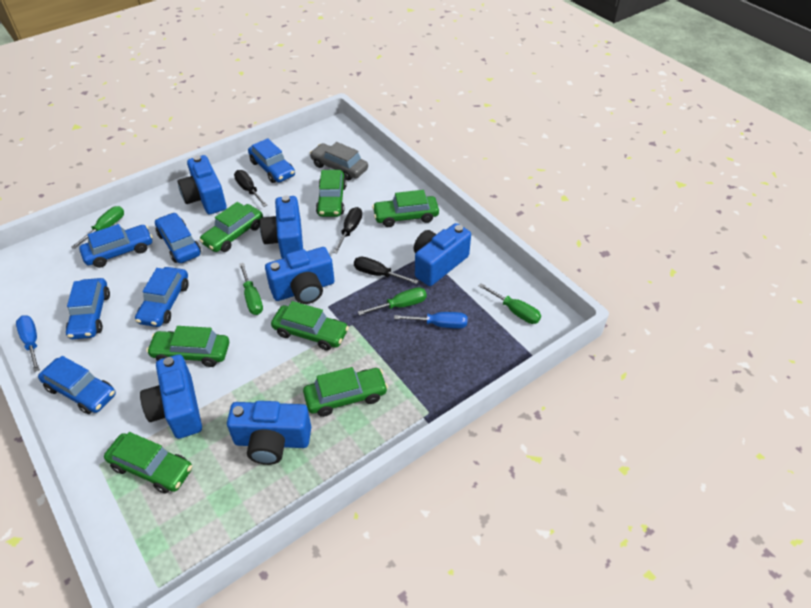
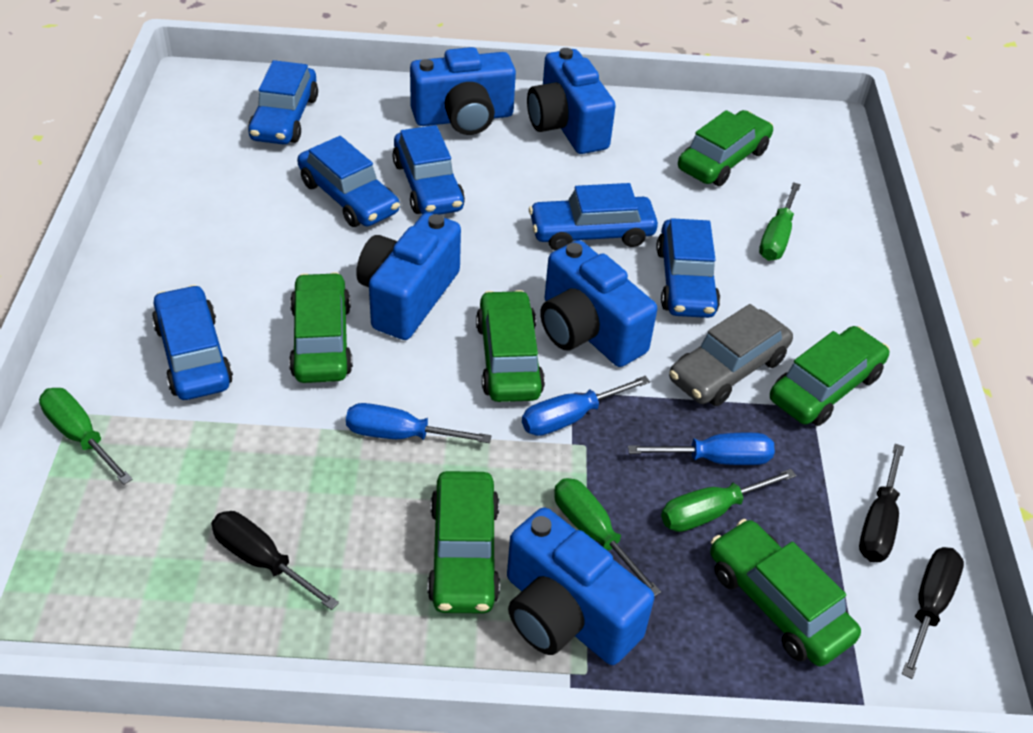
blue camera: 6 -> 5
blue screwdriver: 2 -> 3
green car: 7 -> 6

